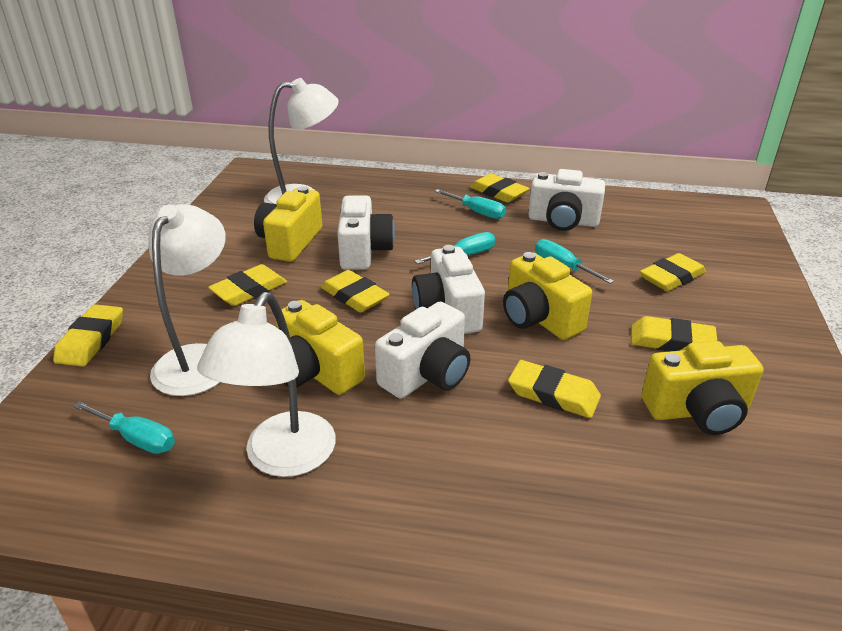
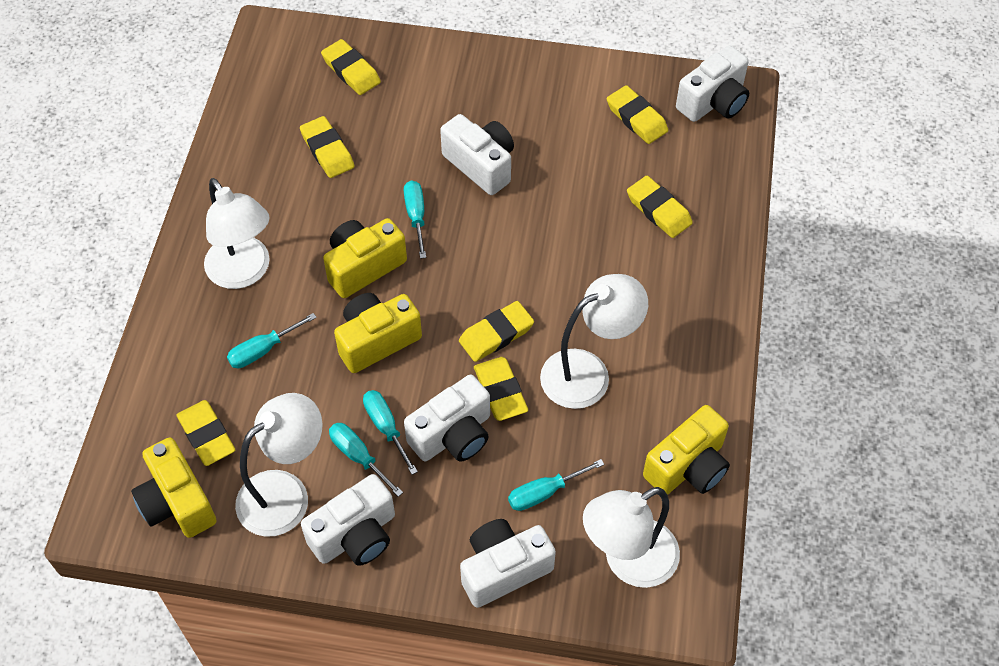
turquoise screwdriver: 4 -> 5
white camera: 4 -> 5
white lamp: 3 -> 4

